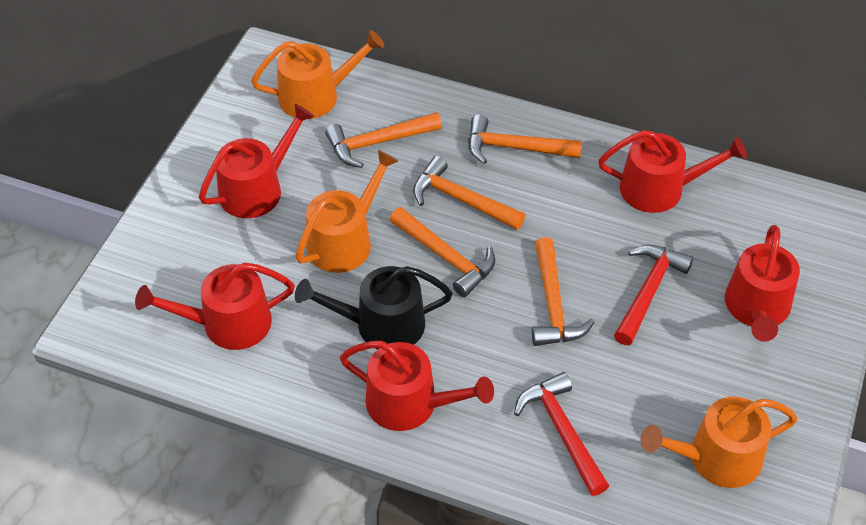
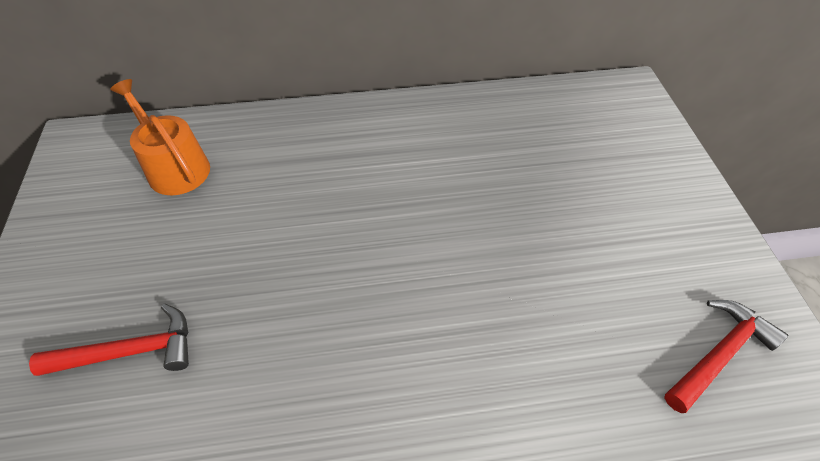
black watering can: 1 -> 0
orange hammer: 5 -> 0
orange watering can: 3 -> 1
red watering can: 5 -> 0

